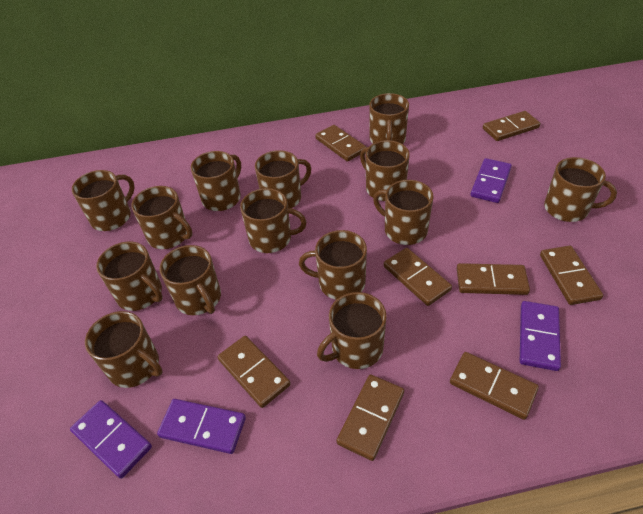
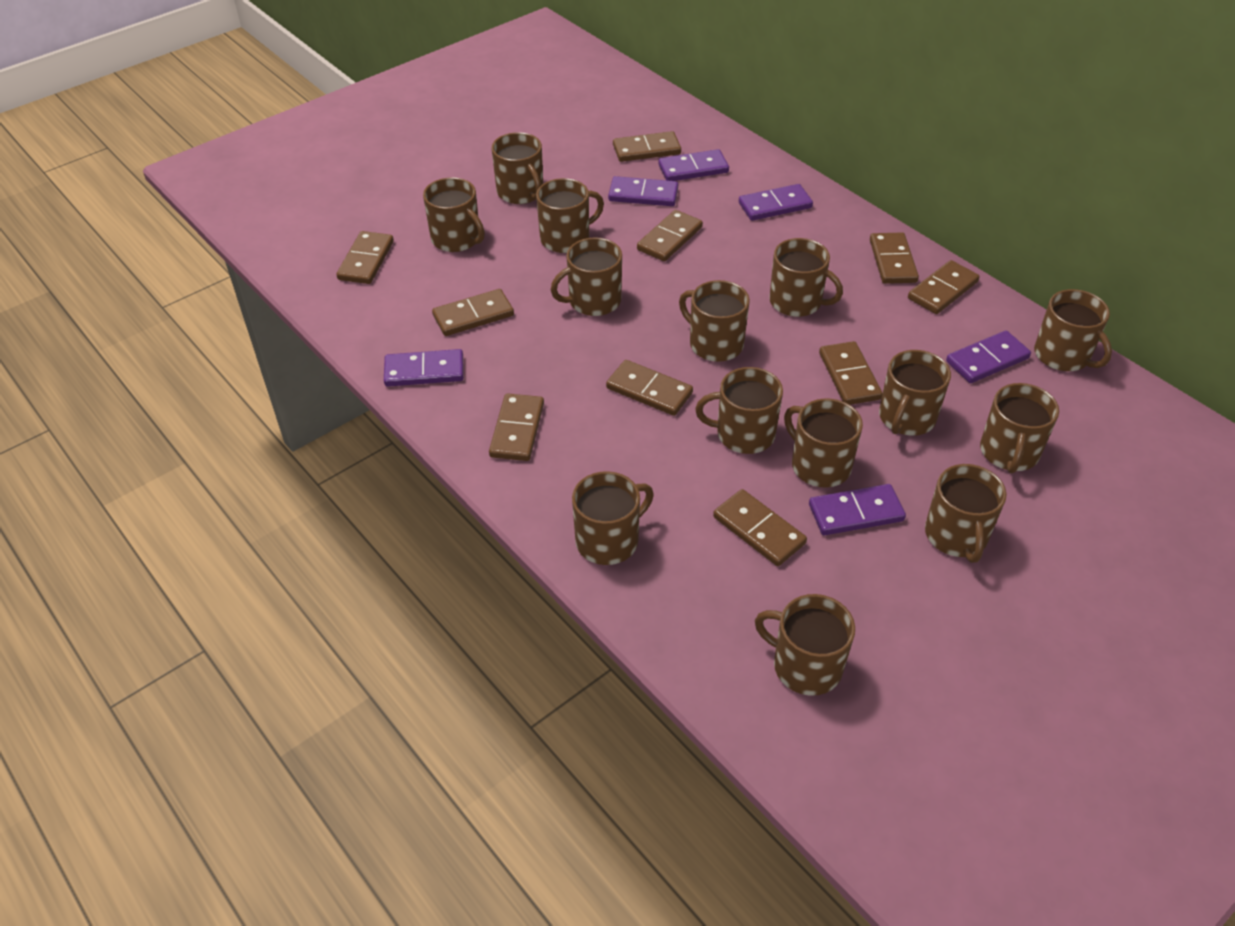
brown domino: 8 -> 10
purple domino: 4 -> 6

